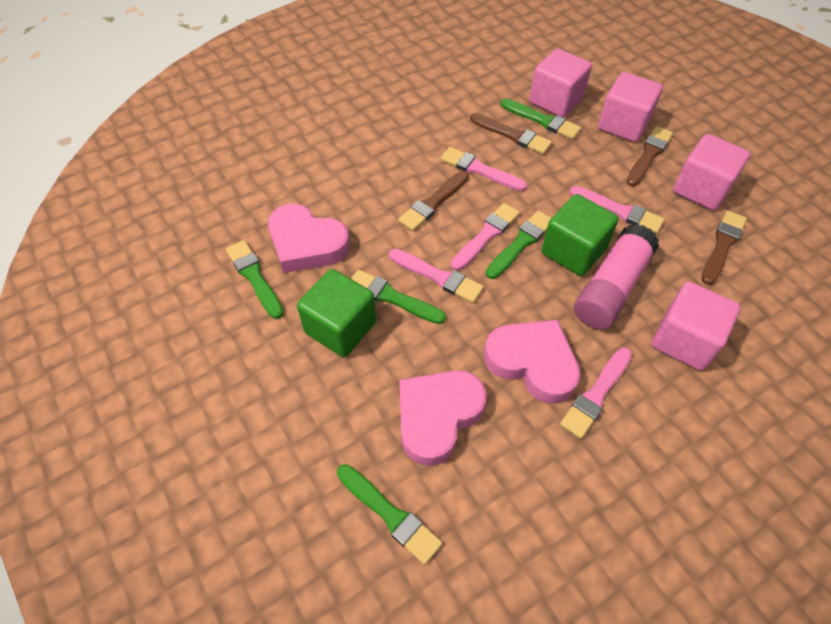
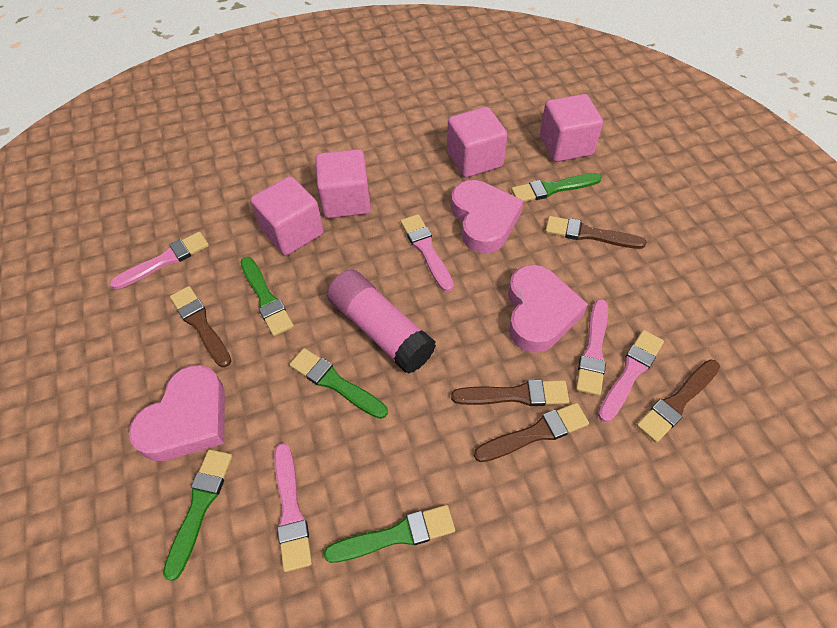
brown brush: 4 -> 5
green cube: 2 -> 0

